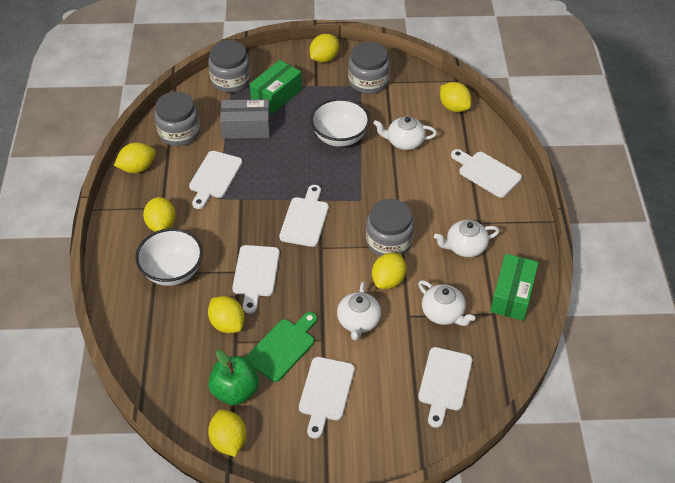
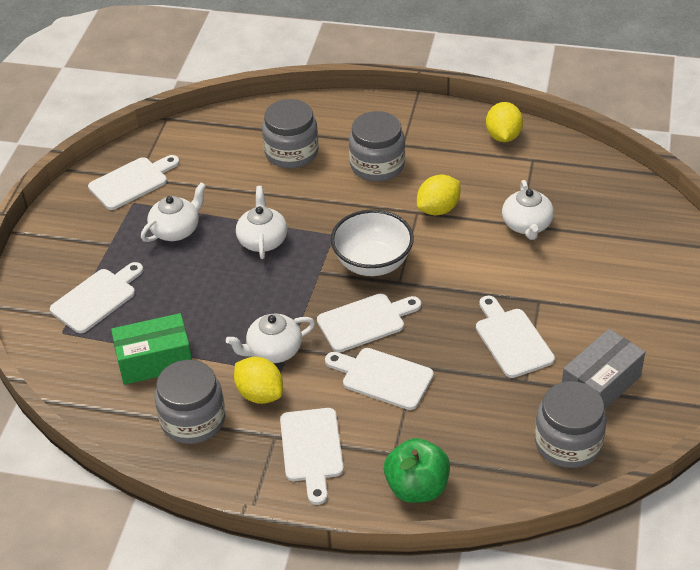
green box: 2 -> 1
green cutting board: 1 -> 0
white bowl: 2 -> 1
yellow lemon: 7 -> 3

